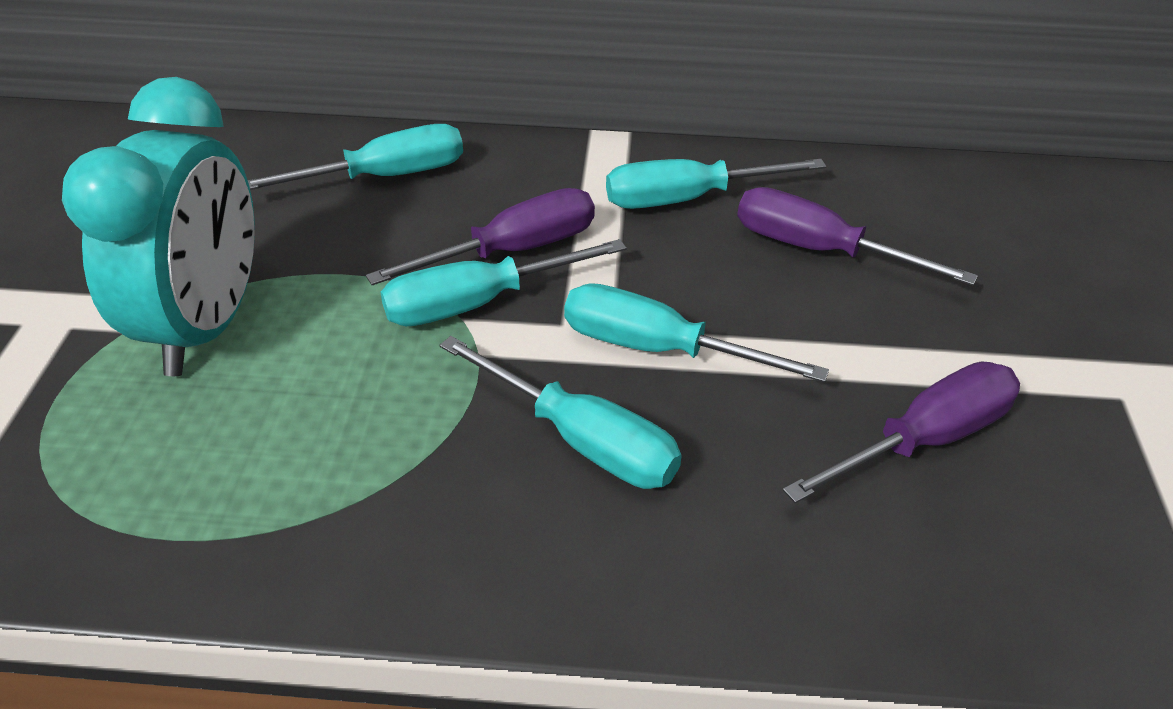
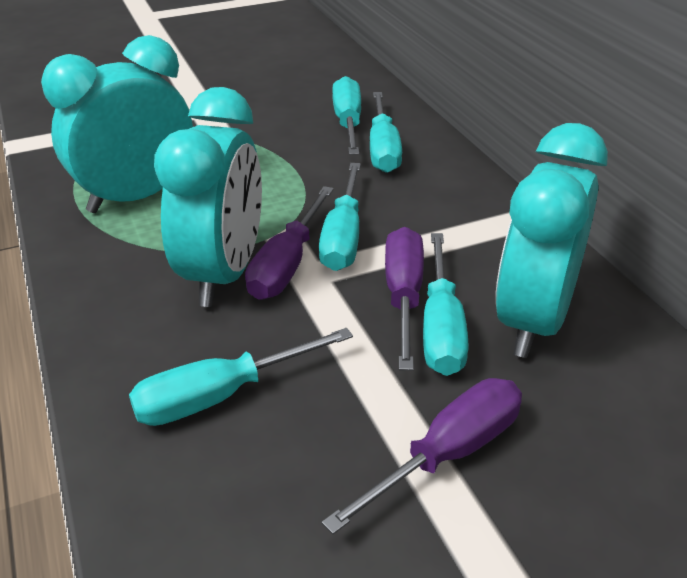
turquoise clock: 1 -> 3

